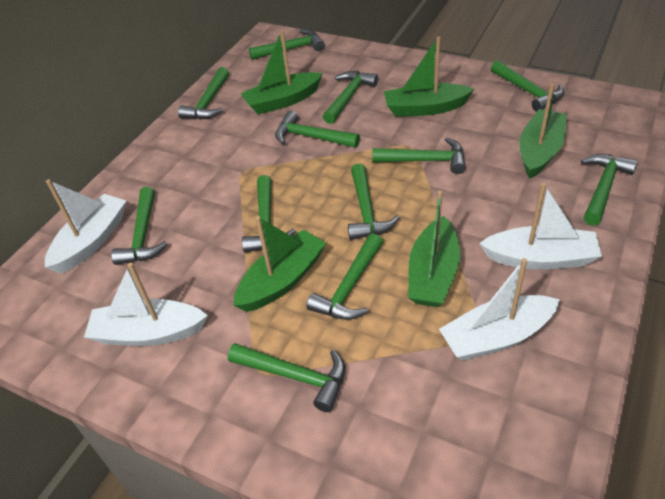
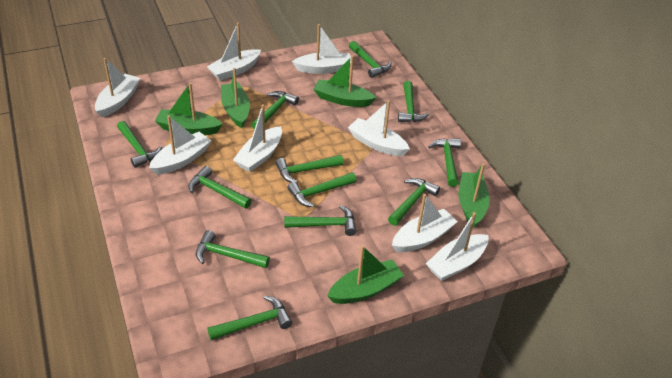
white boat: 4 -> 8

